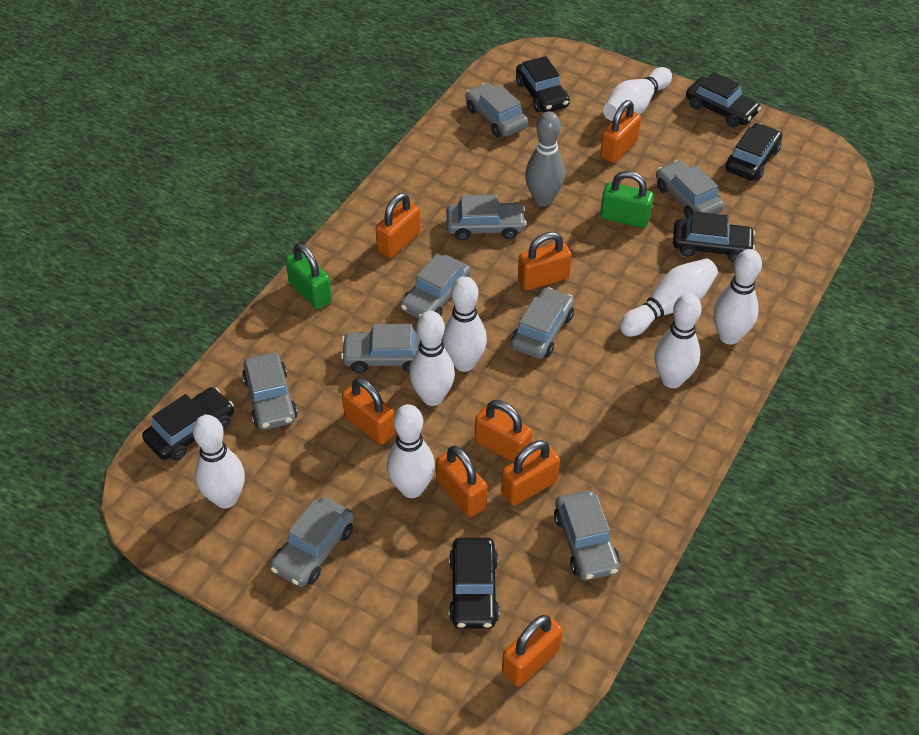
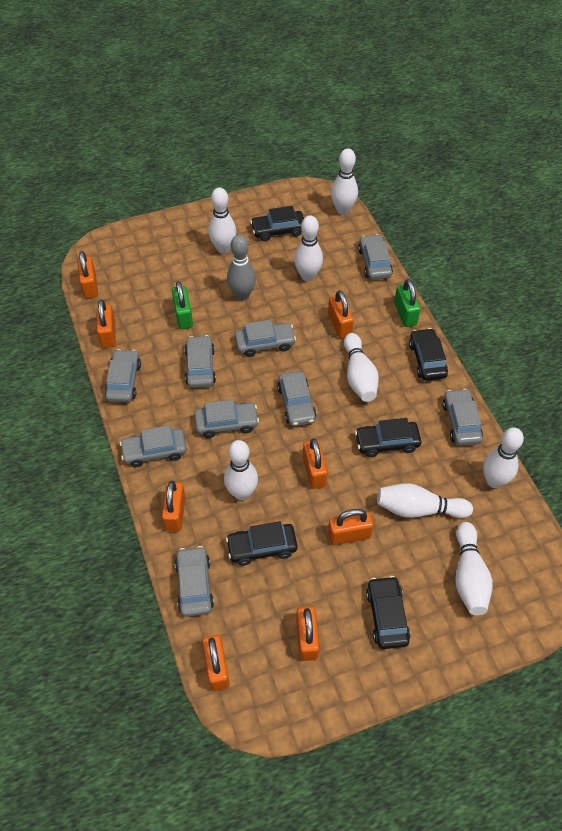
black car: 6 -> 5

